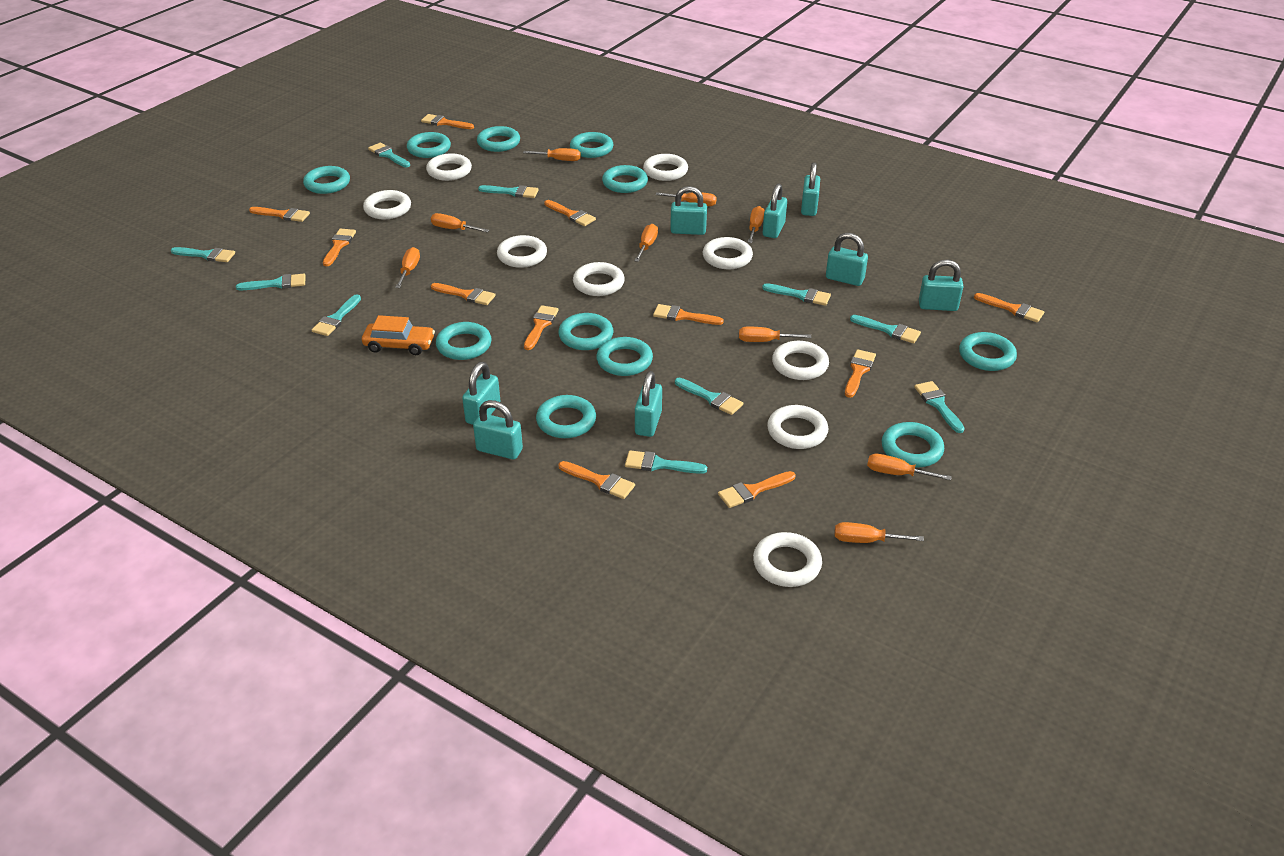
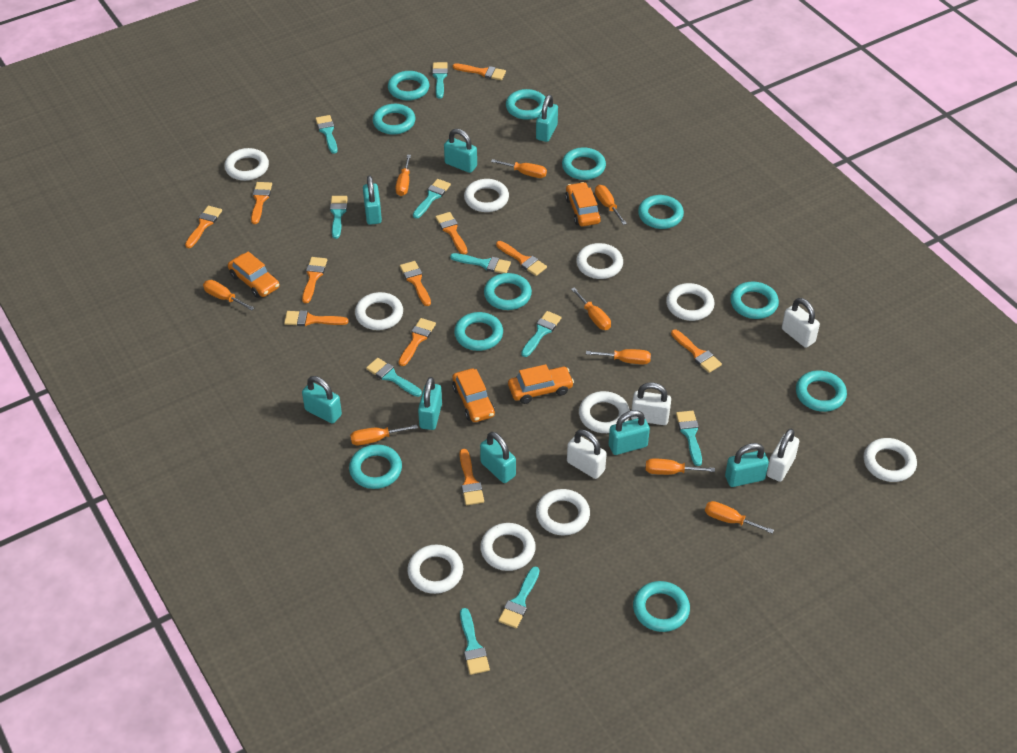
orange car: 1 -> 4
white padlock: 0 -> 4
white ring: 9 -> 10

